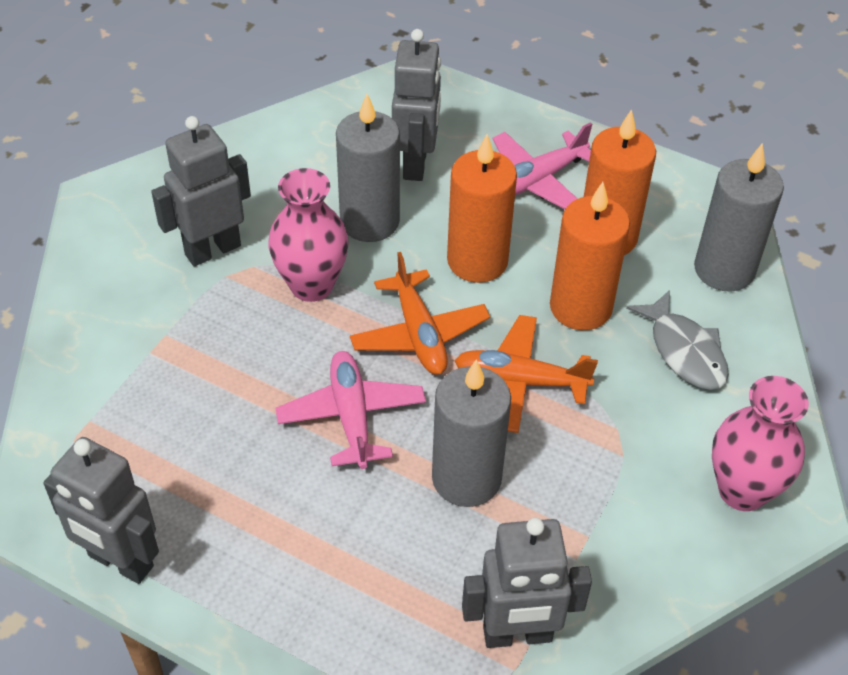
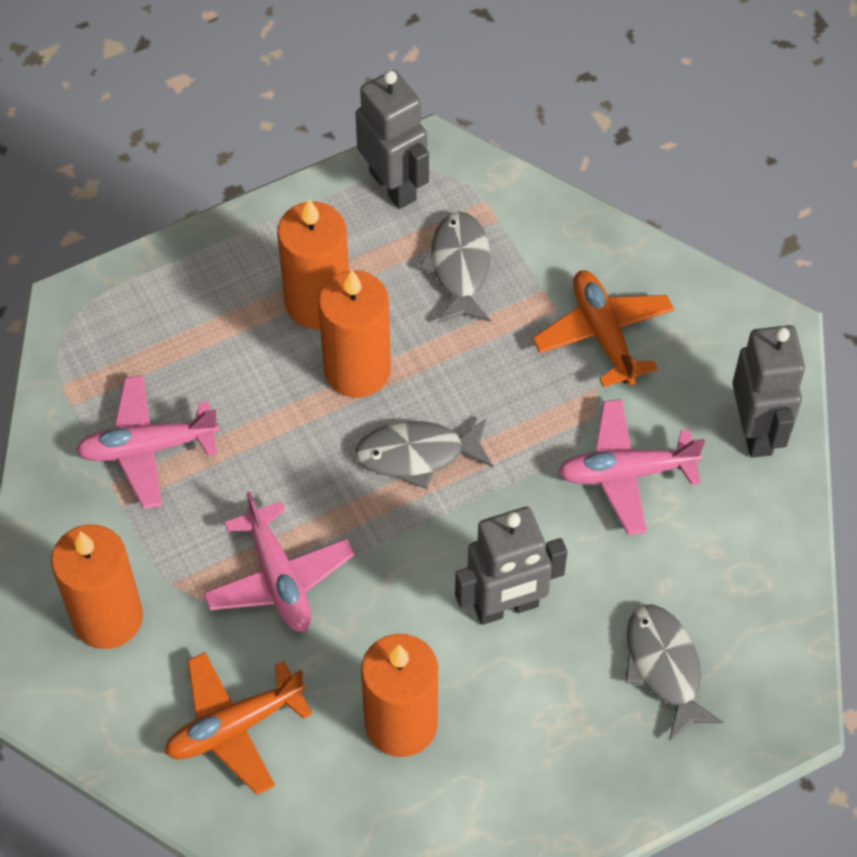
grey candle: 3 -> 0
grey fish: 1 -> 3
grey robot: 4 -> 3
orange candle: 3 -> 4
pink plane: 2 -> 3
pink vase: 2 -> 0

